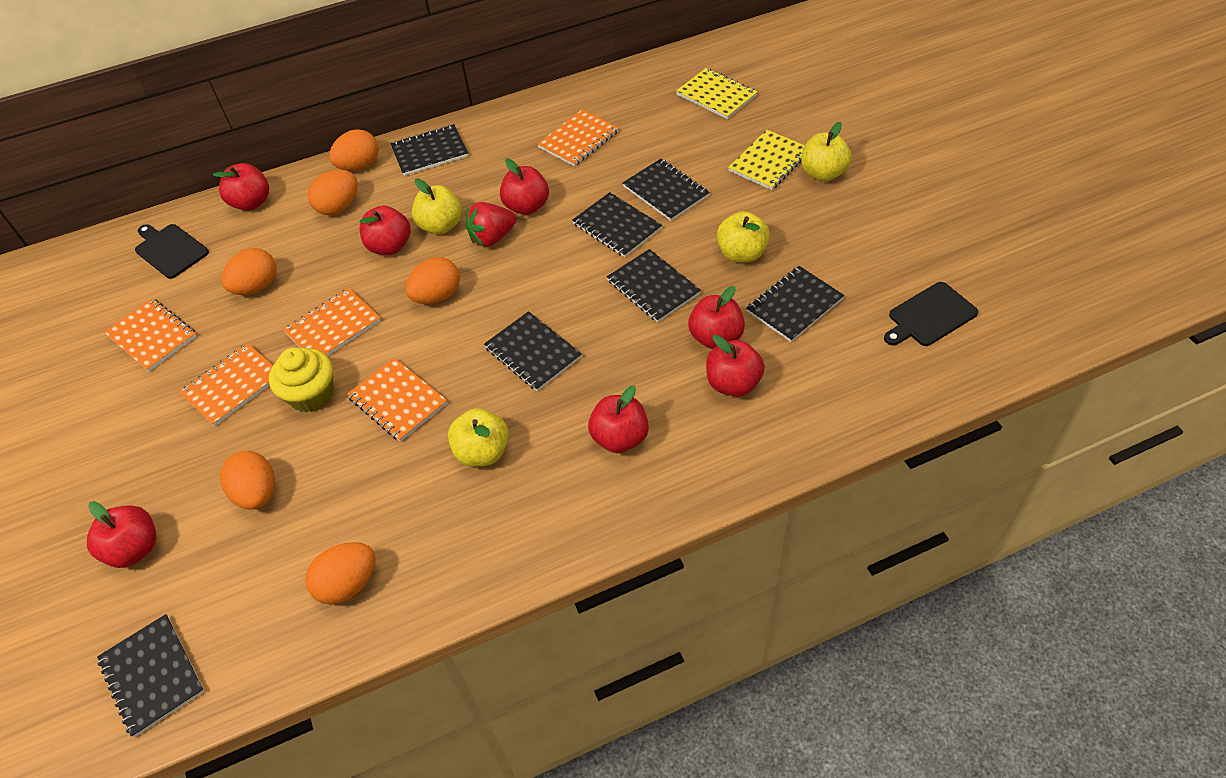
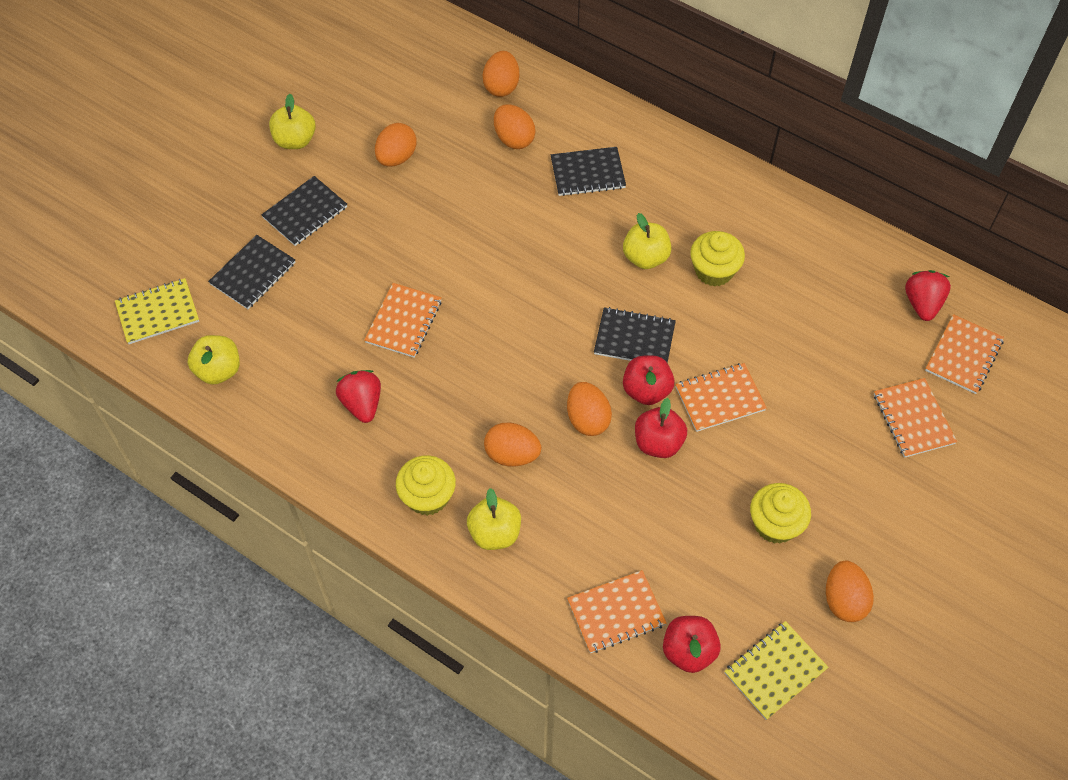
black cutting board: 2 -> 0
black notebook: 7 -> 4
red apple: 7 -> 3
red strawberry: 1 -> 2
yellow cupcake: 1 -> 3

